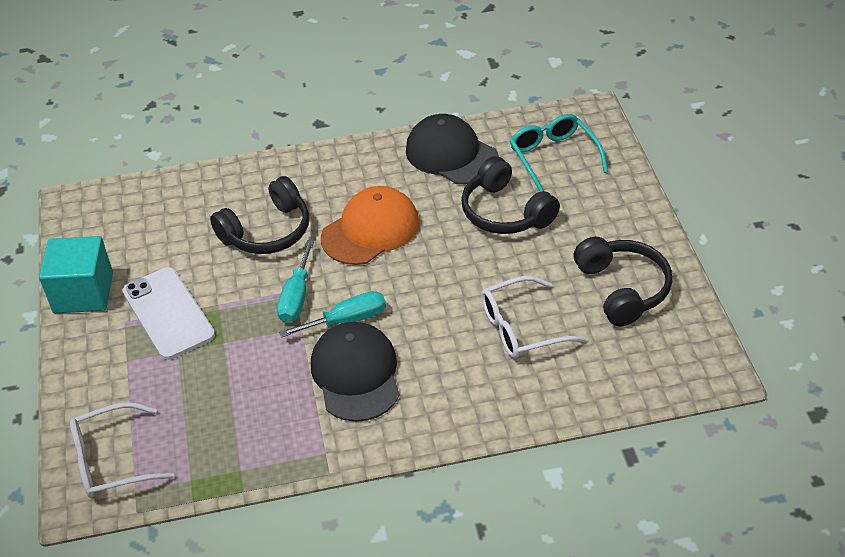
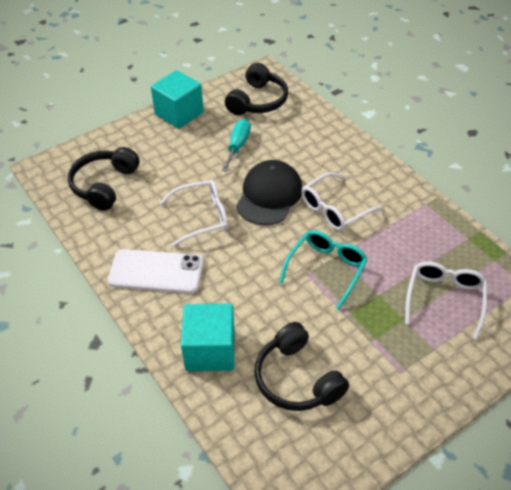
black cap: 2 -> 1
orange cap: 1 -> 0
turquoise cube: 1 -> 2
turquoise screwdriver: 2 -> 1
white glasses: 2 -> 3

